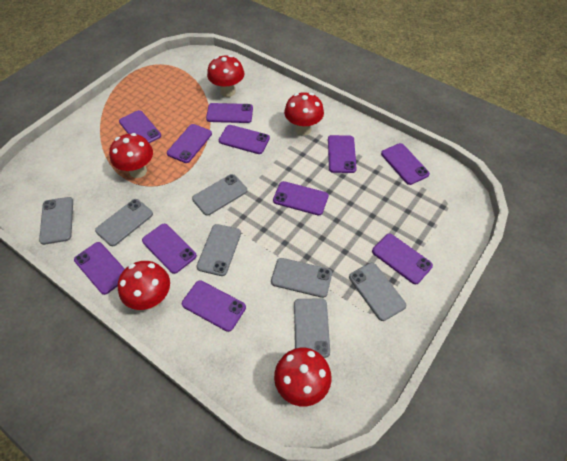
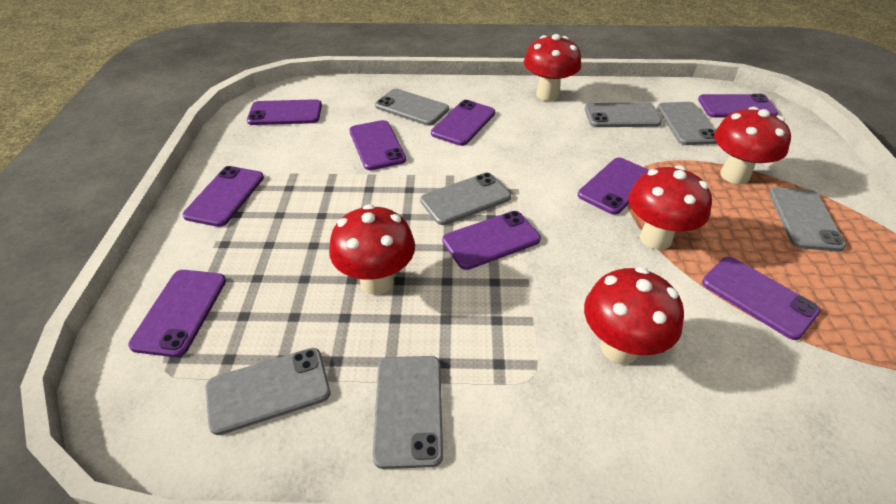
purple phone: 11 -> 9

